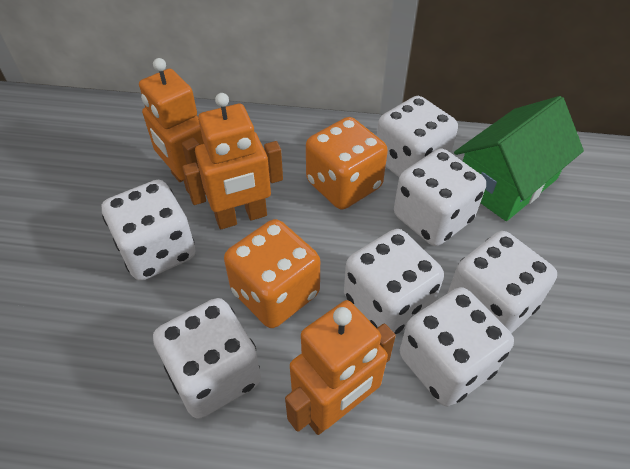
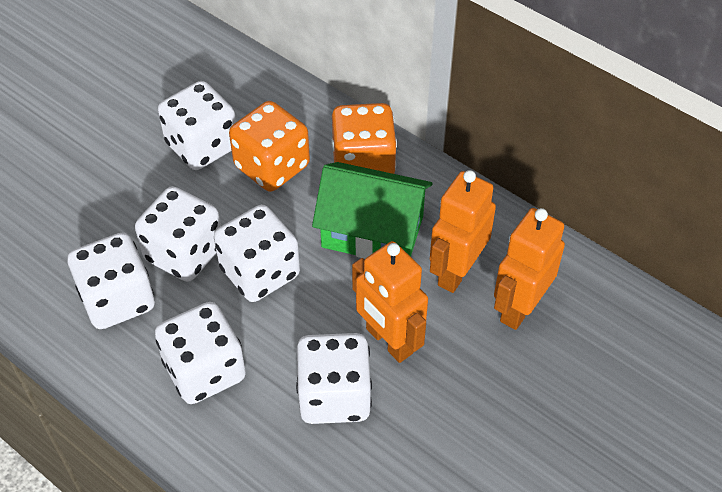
white dice: 7 -> 6

